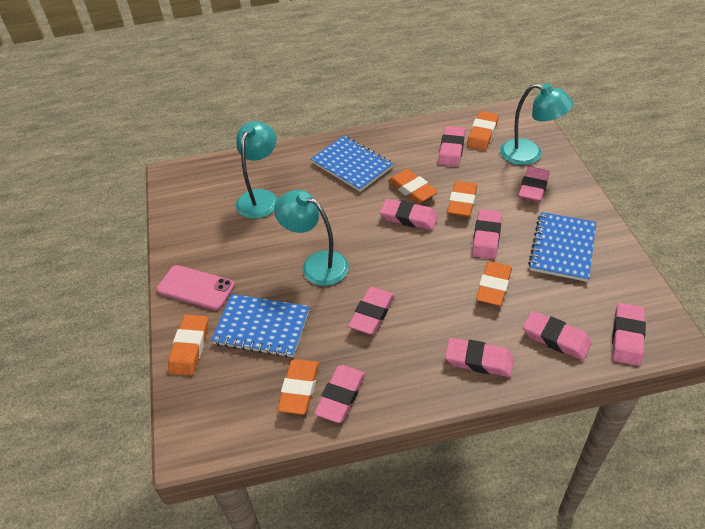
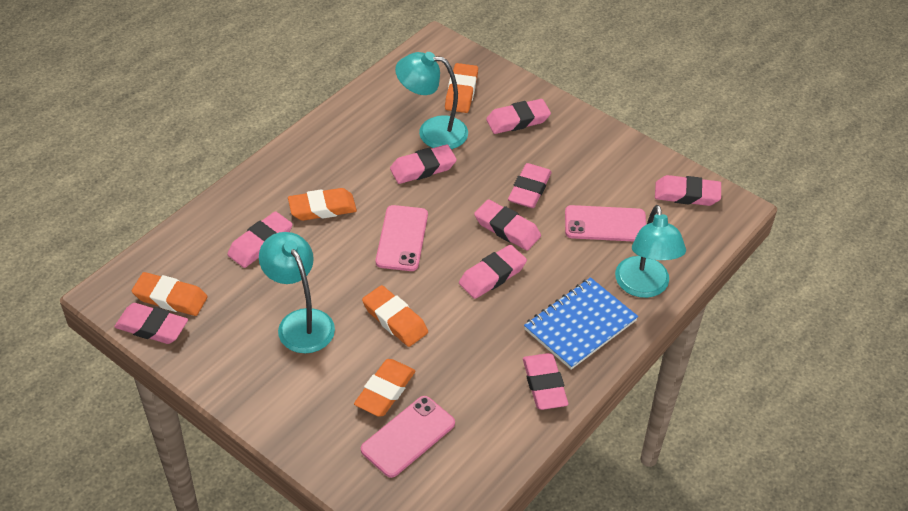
blue notebook: 3 -> 1
orange eraser: 6 -> 5
pink phone: 1 -> 3

